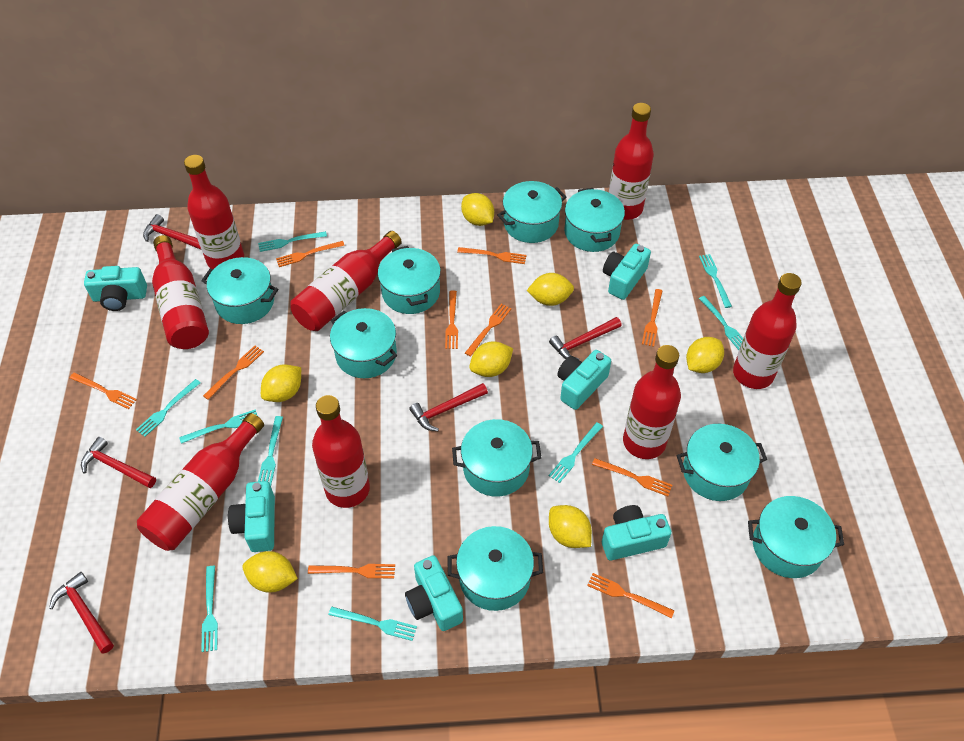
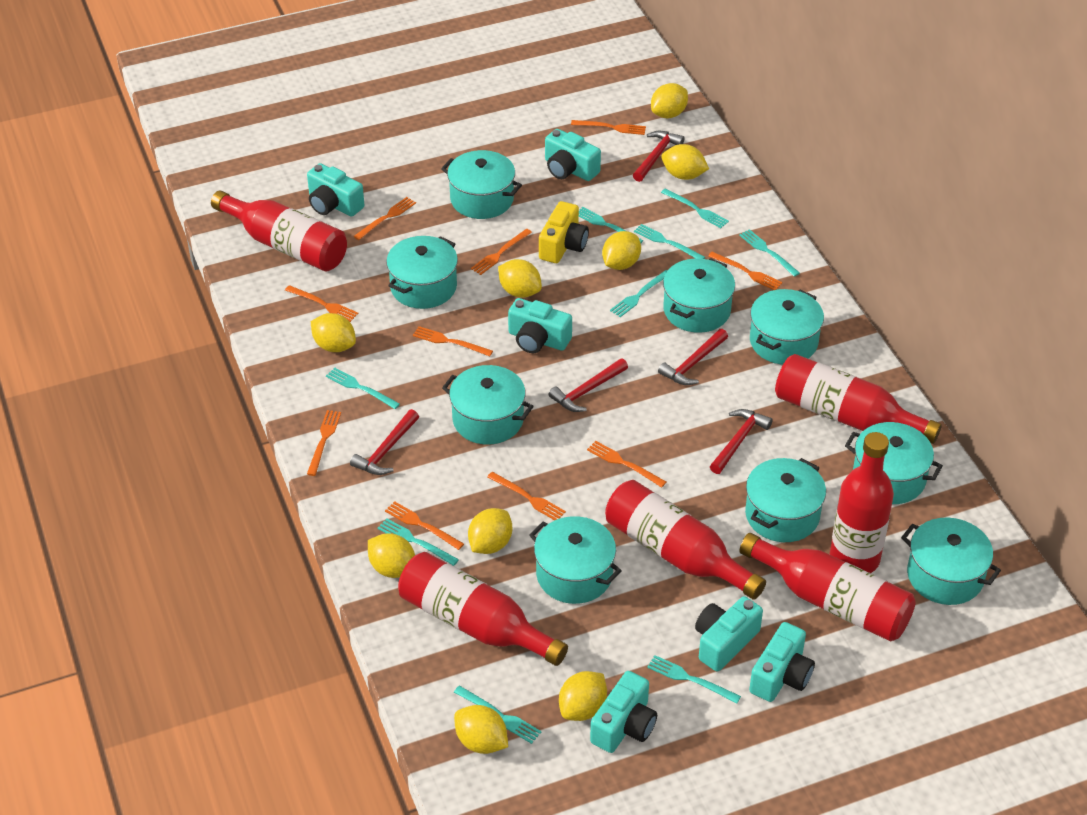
red bottle: 8 -> 6
yellow camera: 0 -> 1
yellow lemon: 7 -> 9

